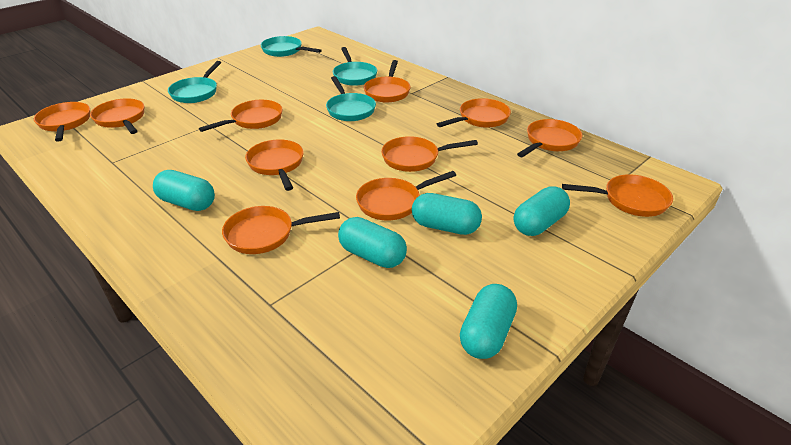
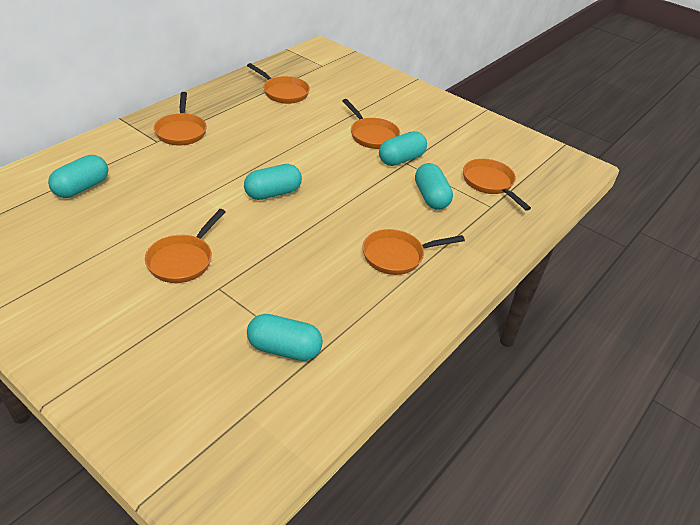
orange pan: 11 -> 6
turquoise pan: 4 -> 0

